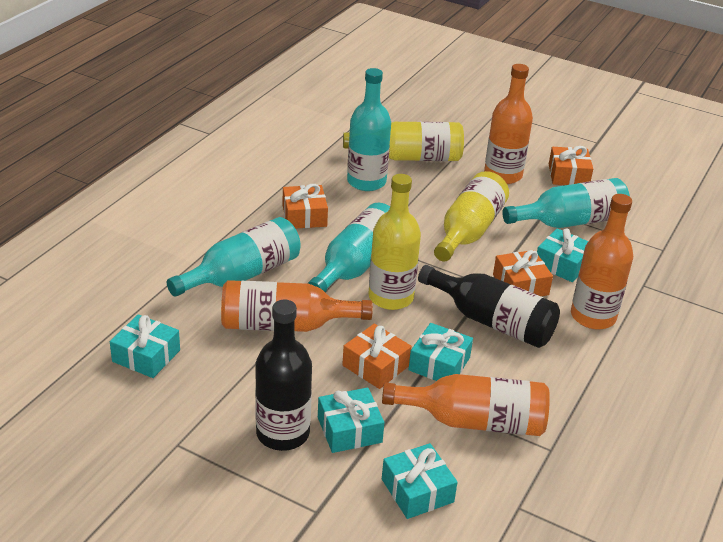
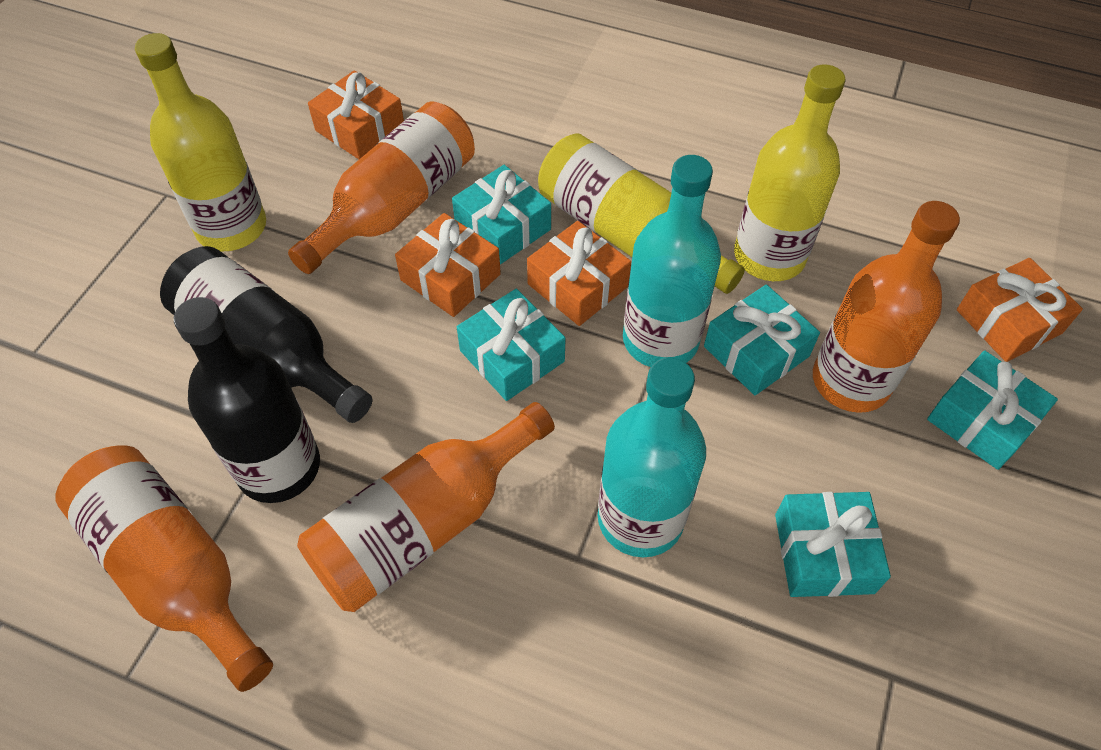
turquoise bottle: 4 -> 2

